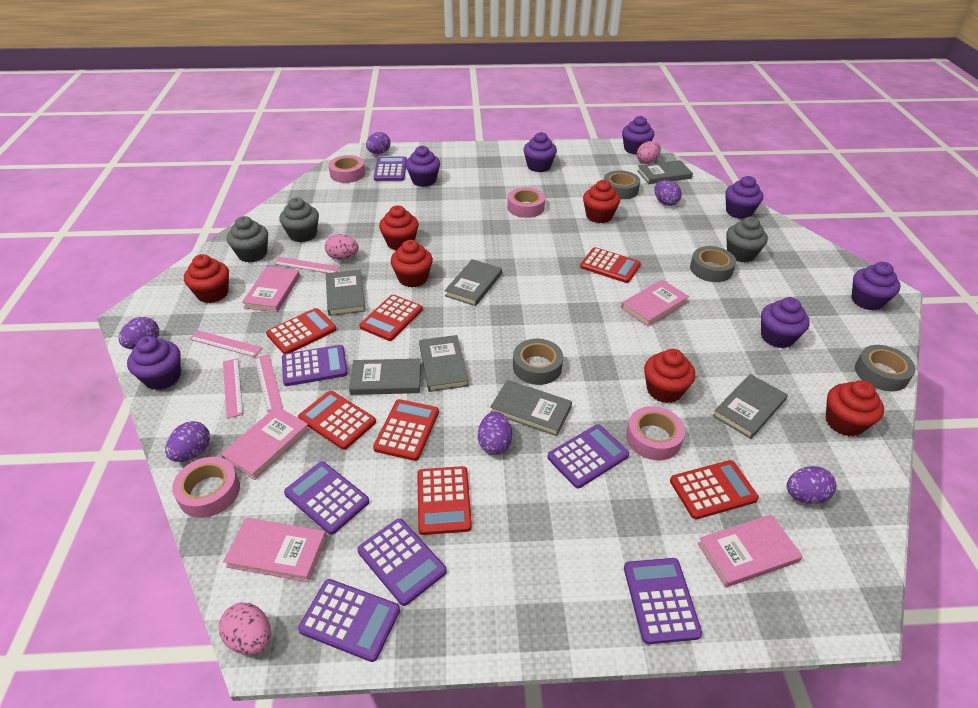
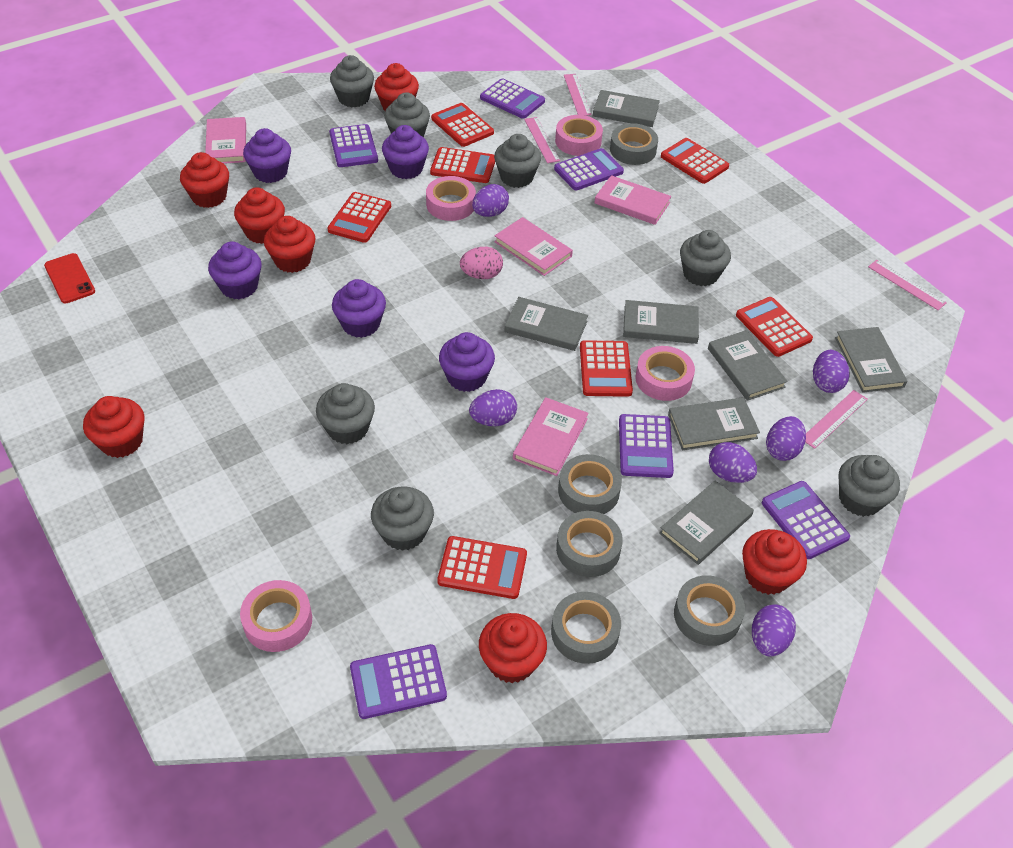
grey cupcake: 3 -> 7
grey tape: 4 -> 5
pink book: 5 -> 4
pink egg: 3 -> 1
purple calculator: 7 -> 6
purple cupcake: 7 -> 5
red cupcake: 6 -> 7
red phone: 0 -> 1

